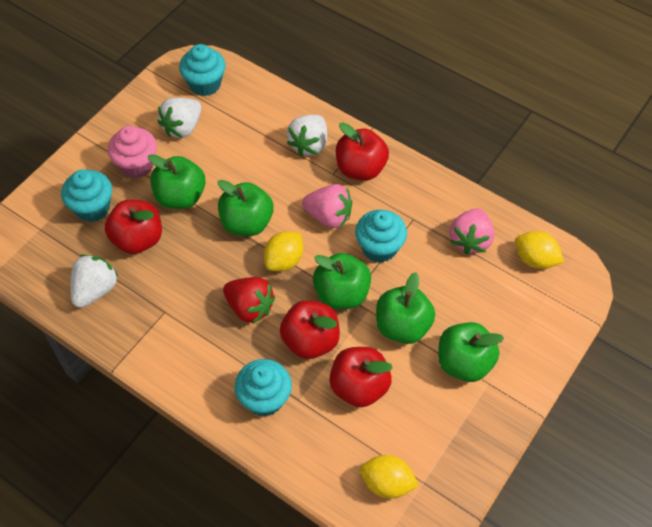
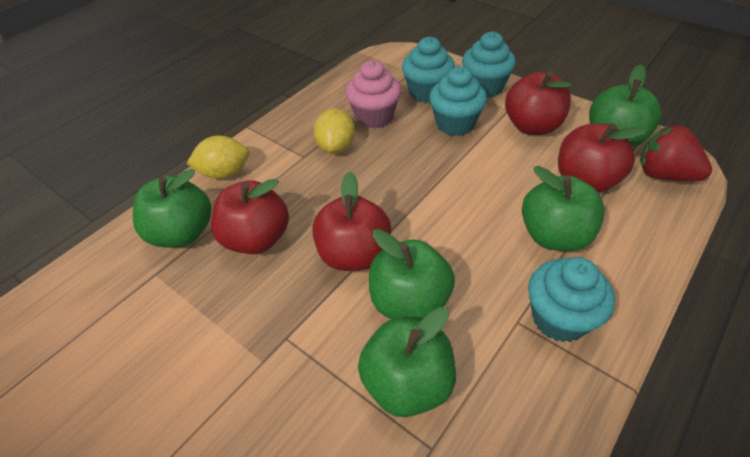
pink strawberry: 2 -> 0
white strawberry: 3 -> 0
yellow lemon: 3 -> 2

